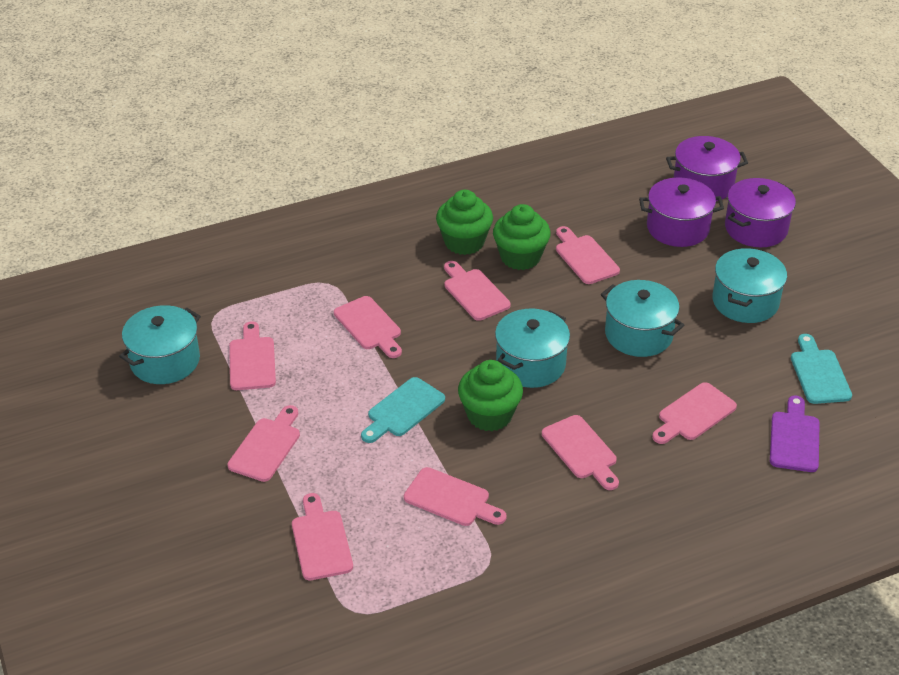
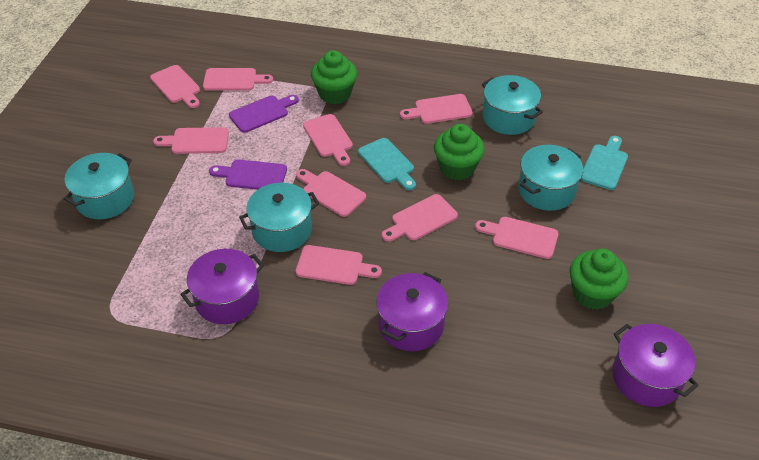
purple cutting board: 1 -> 2

